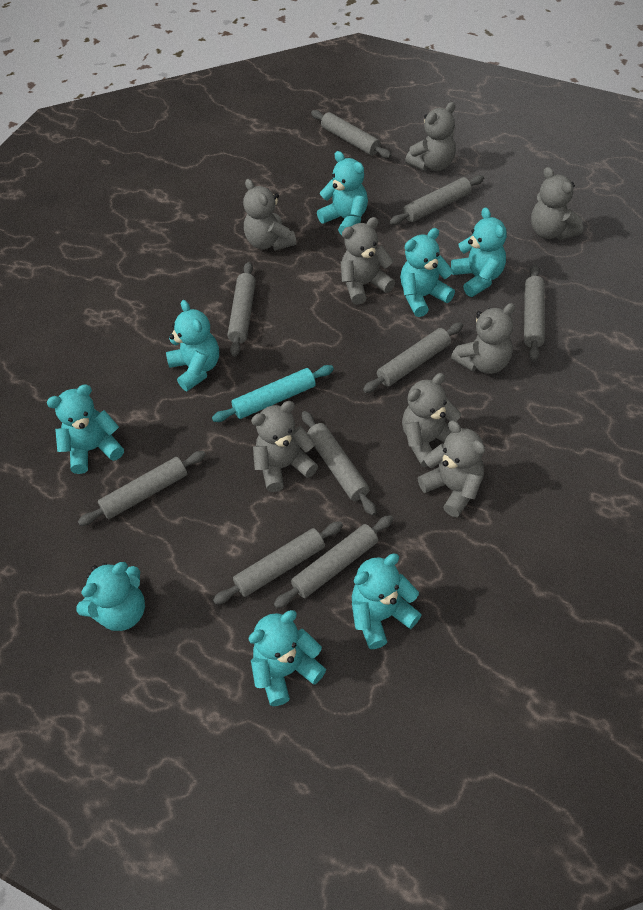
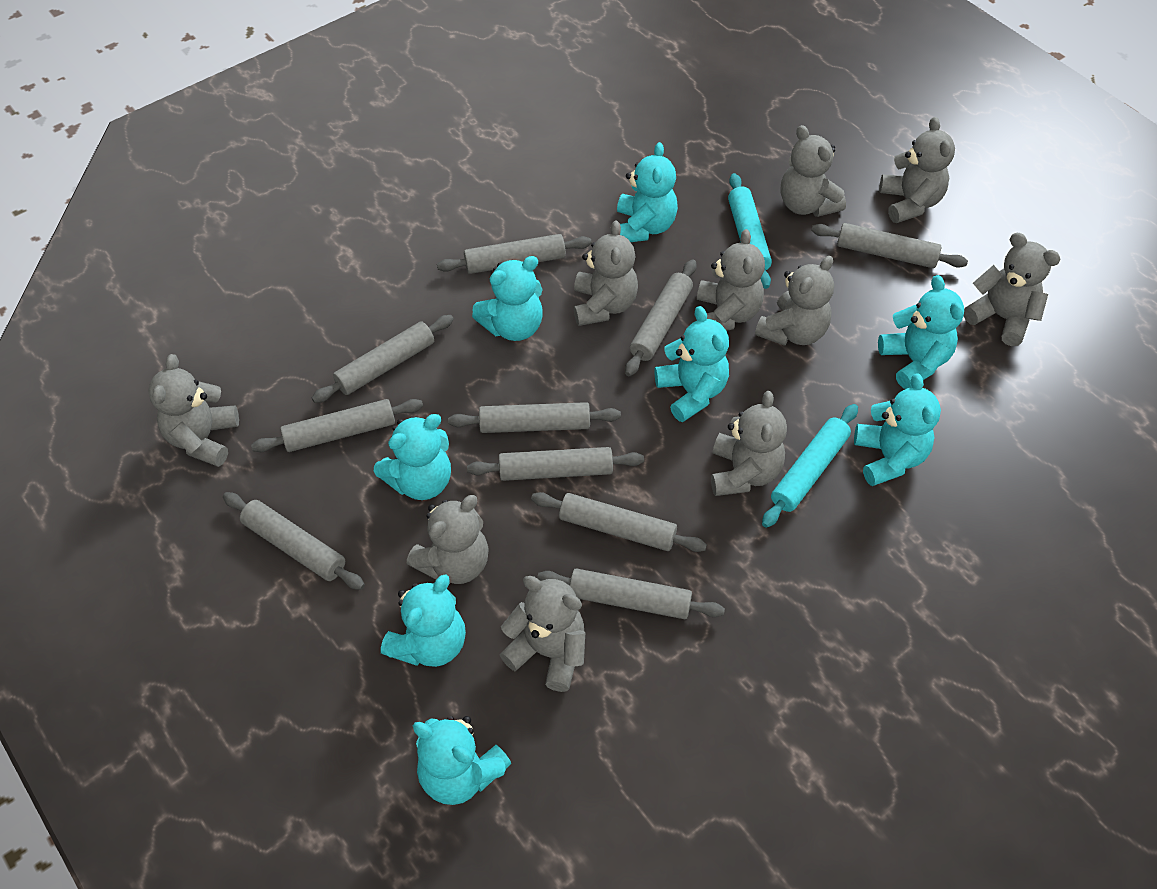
grey rolling pin: 9 -> 10
grey teddy bear: 8 -> 10
turquoise rolling pin: 1 -> 2

